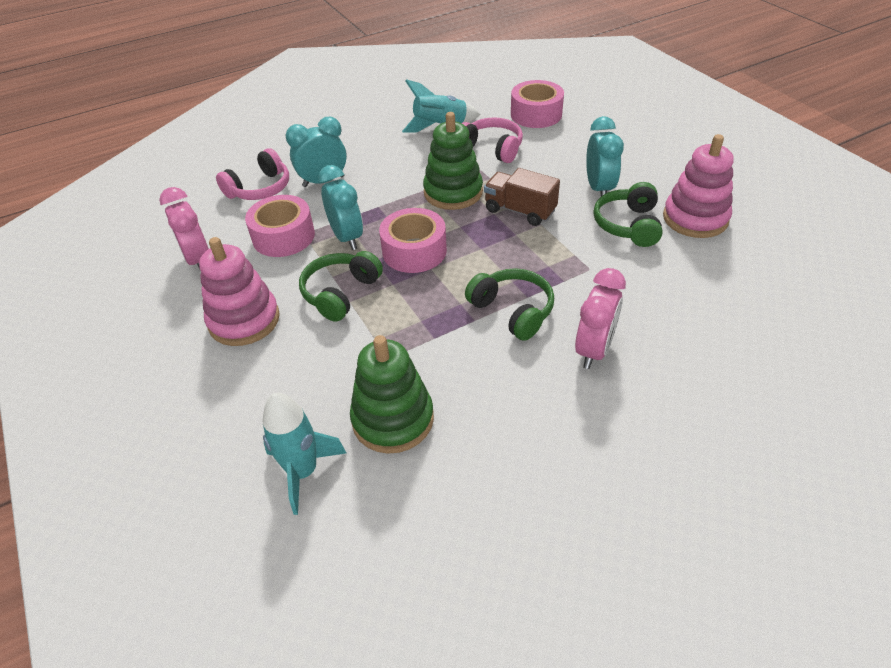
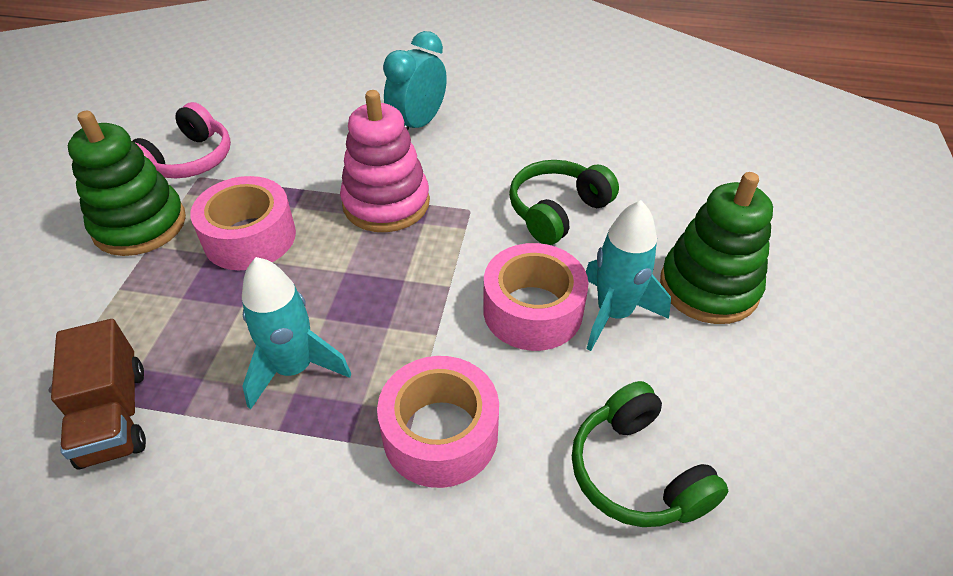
green headphones: 3 -> 2
pink clock: 2 -> 0
pink headphones: 2 -> 1
pink stacking toy: 2 -> 1
turquoise clock: 3 -> 1

